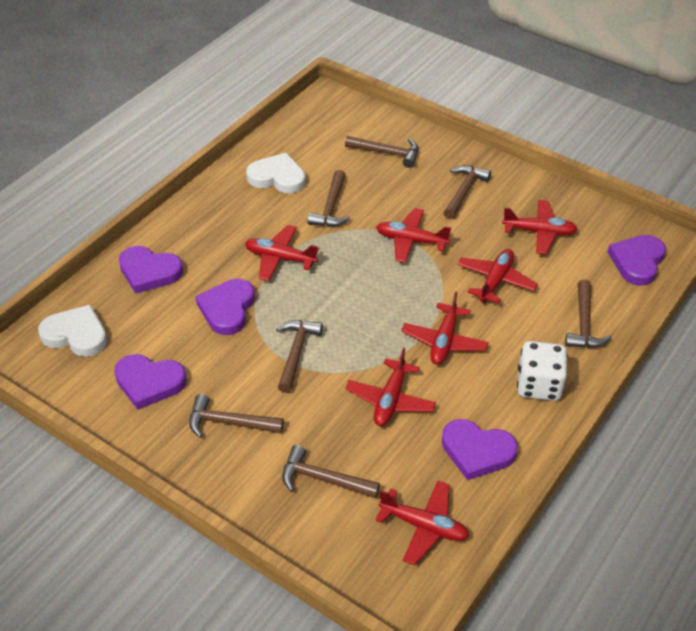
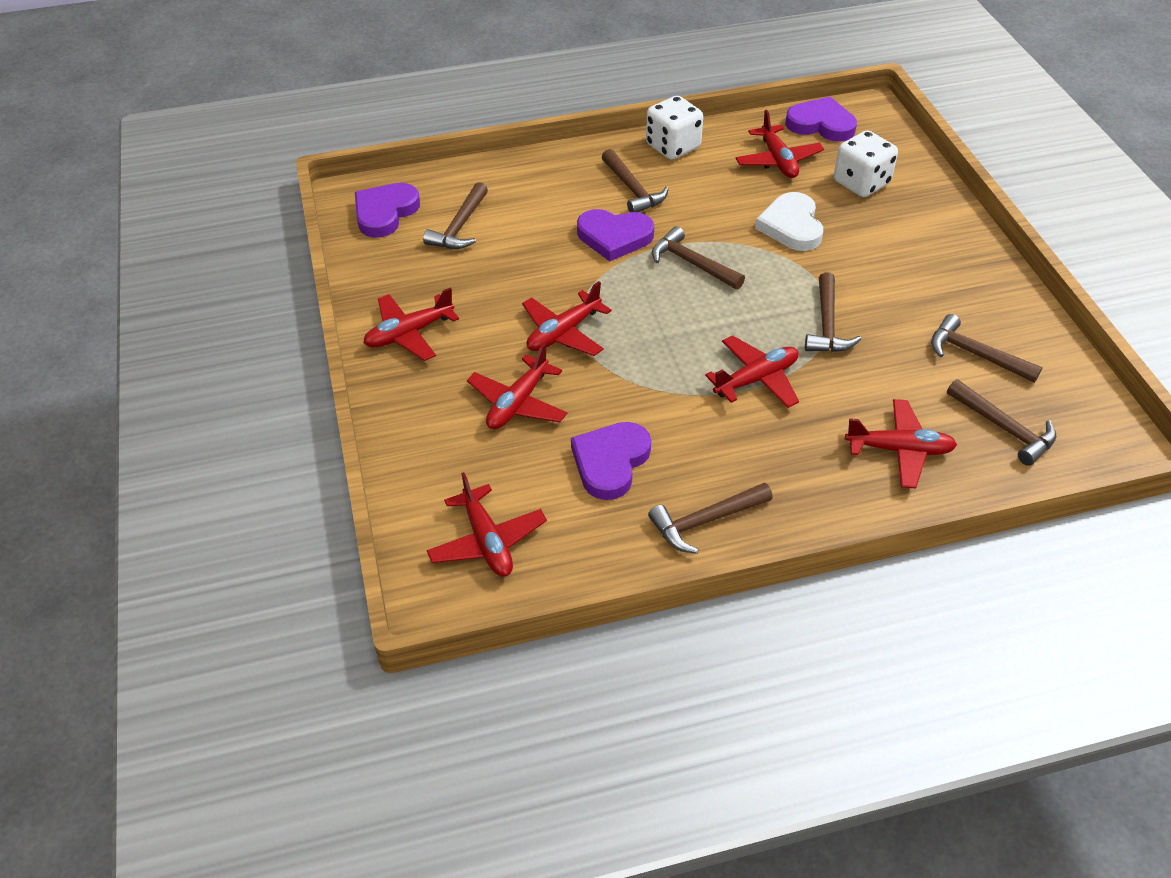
purple heart: 5 -> 4
white dice: 1 -> 2
white heart: 2 -> 1

